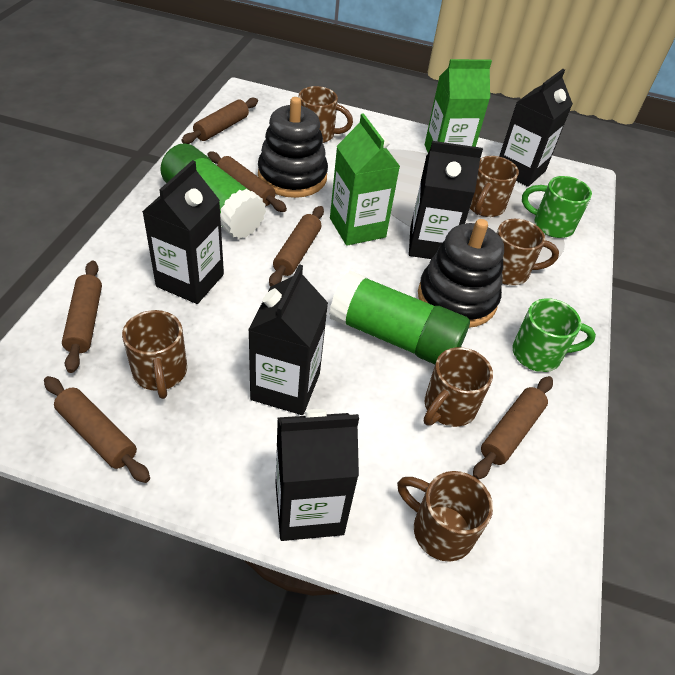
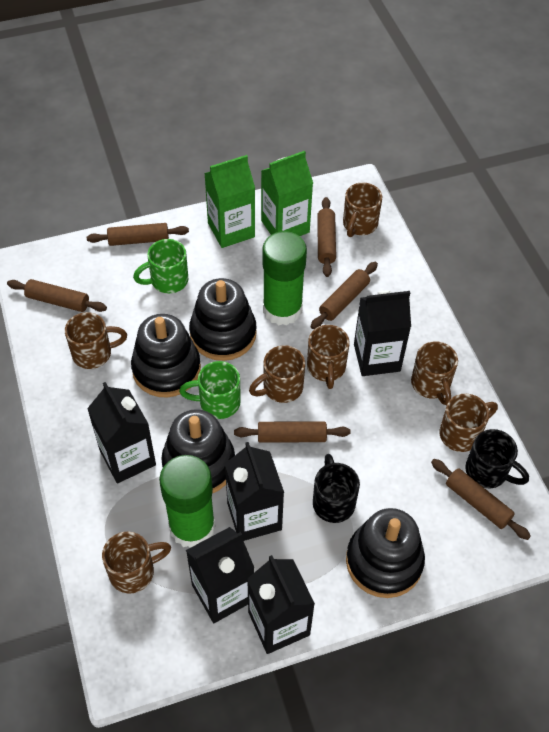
black mug: 0 -> 2
black stacking toy: 2 -> 4
brown mug: 6 -> 7

